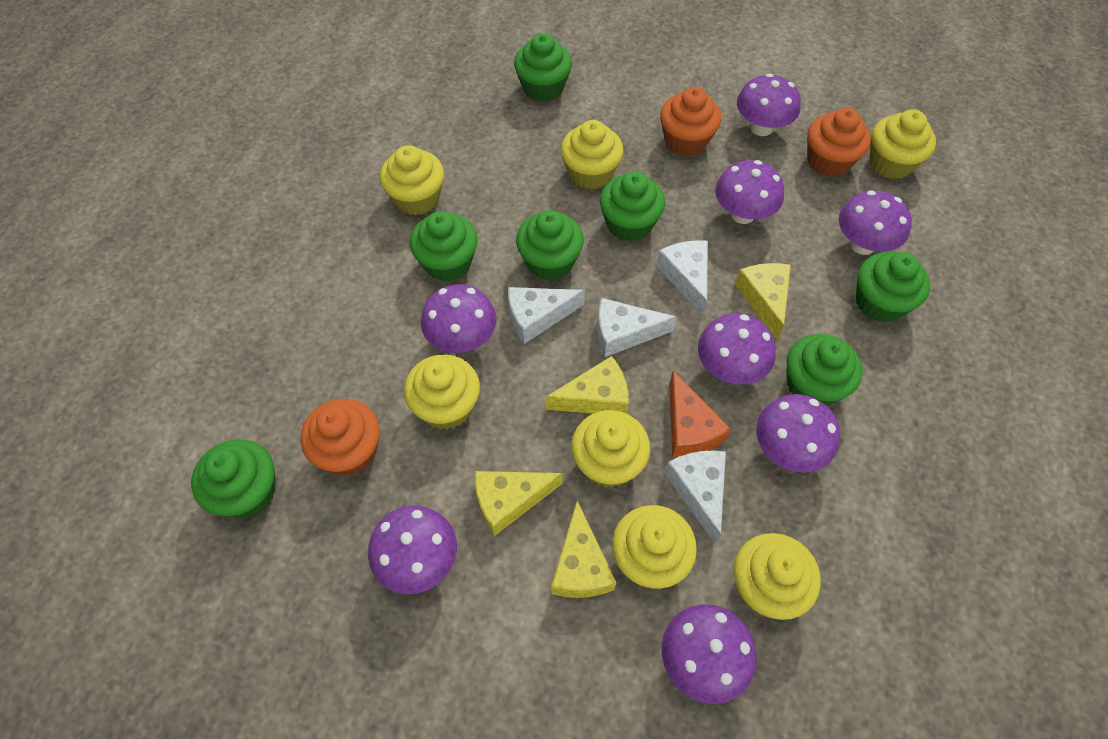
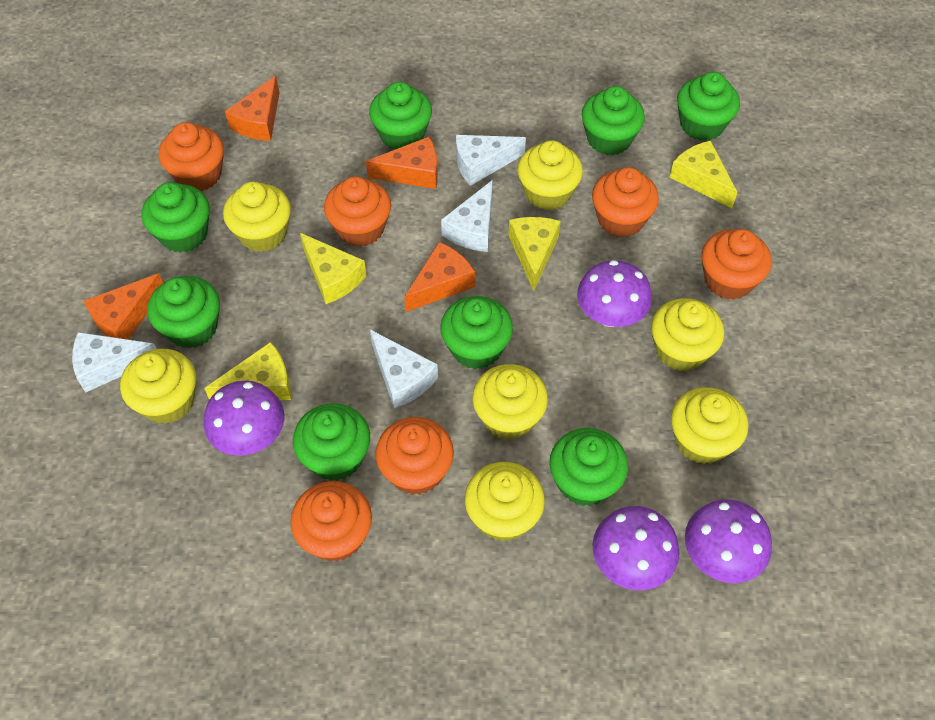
green cupcake: 7 -> 8
orange cheese: 1 -> 4
orange cupcake: 3 -> 6
purple mushroom: 8 -> 4

